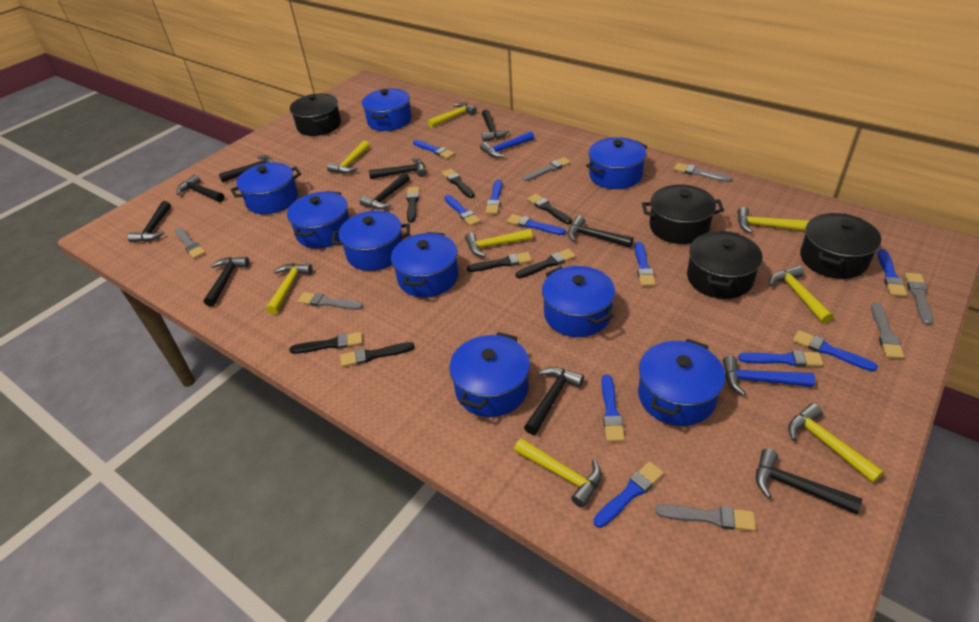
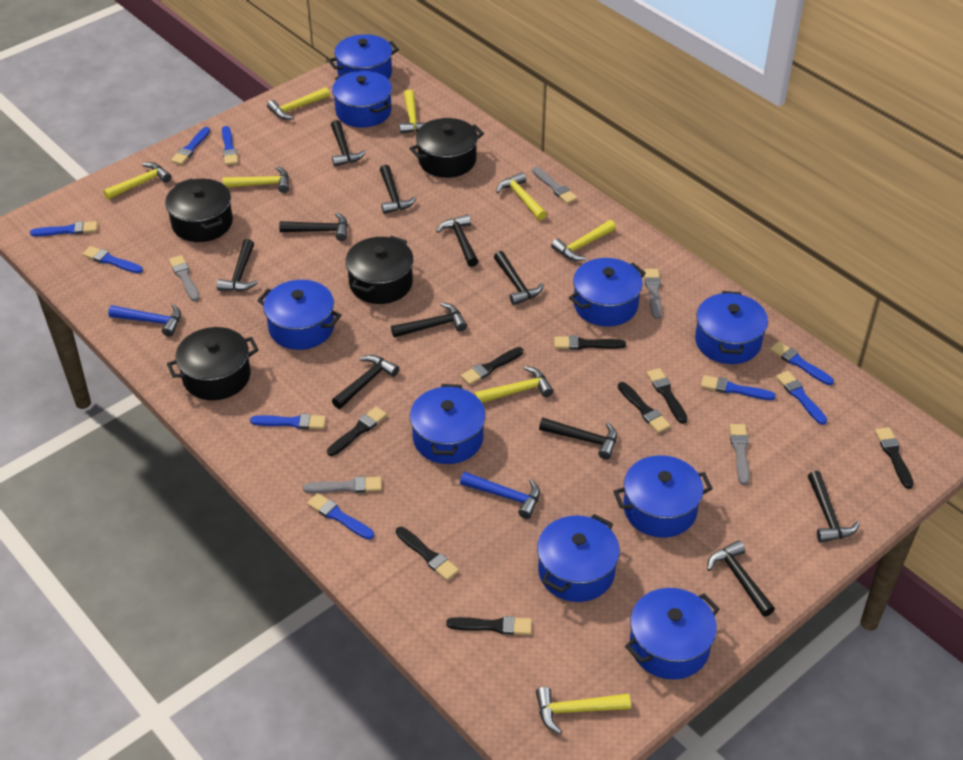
black brush: 7 -> 8
black hammer: 10 -> 11
blue brush: 10 -> 9
grey brush: 7 -> 5

